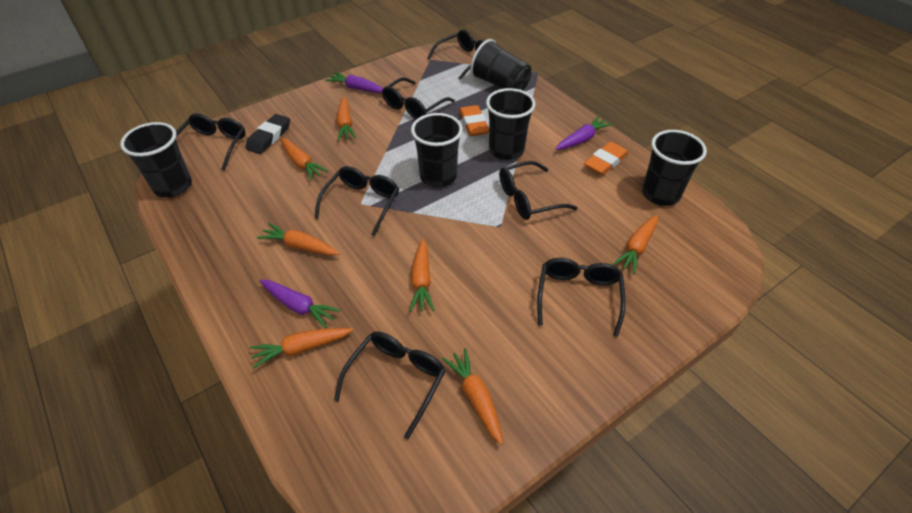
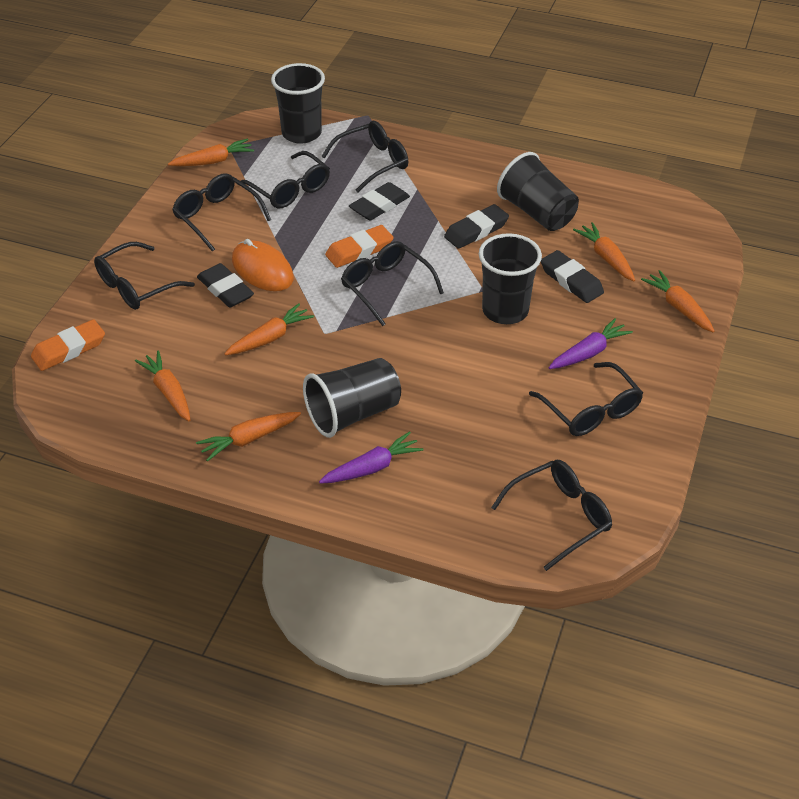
black cup: 5 -> 4
black eraser: 1 -> 4
orange carrot: 7 -> 6
orange mouse: 0 -> 1
purple carrot: 3 -> 2

